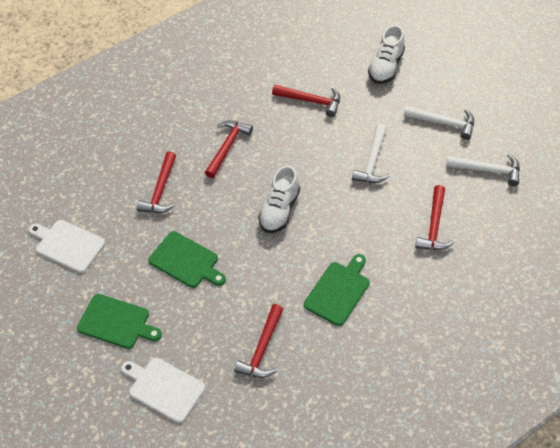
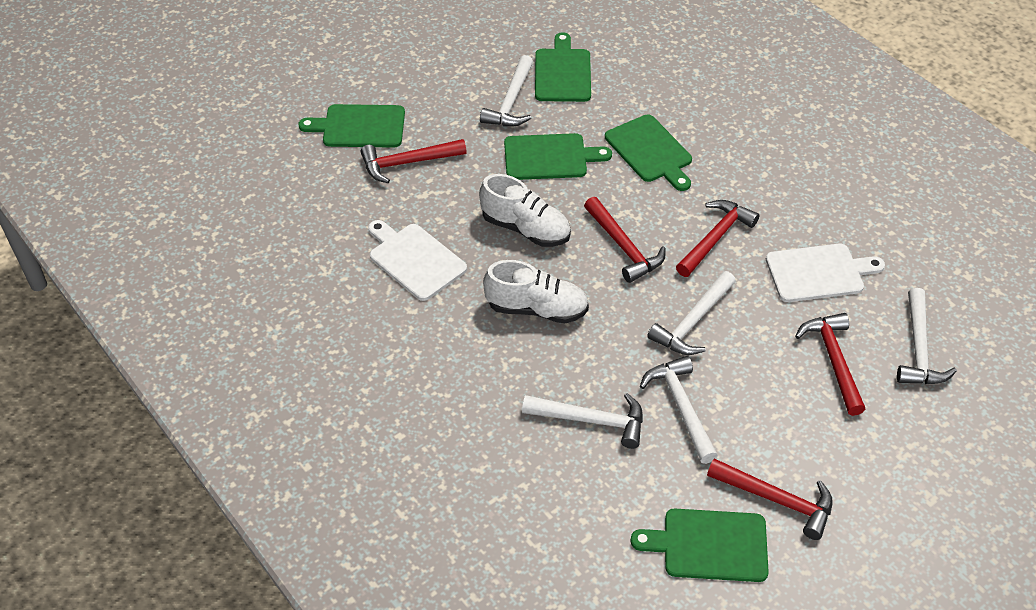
green cutting board: 3 -> 5
white hammer: 3 -> 5

